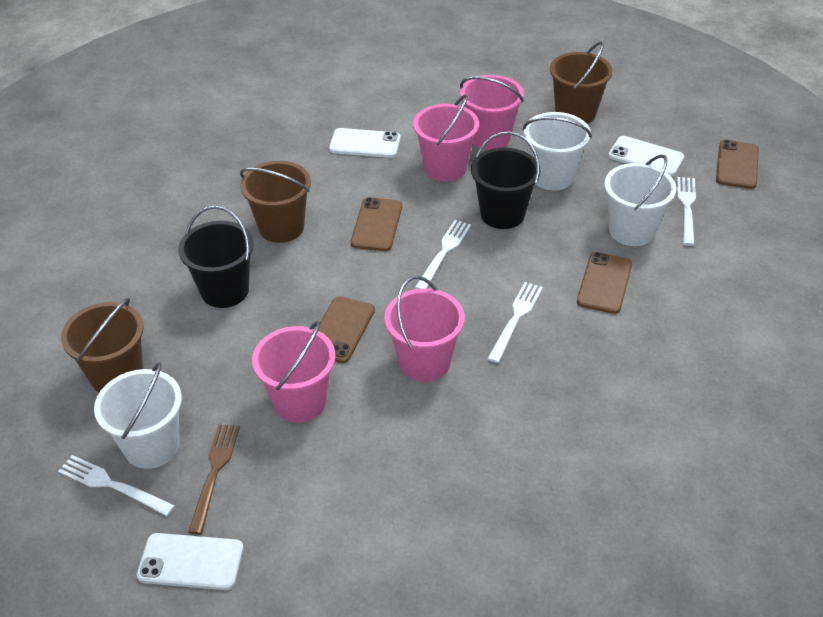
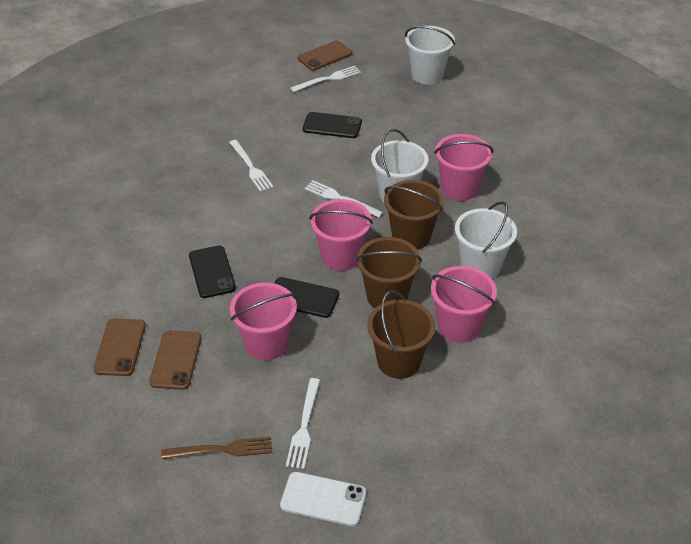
black bucket: 2 -> 0
black phone: 0 -> 3
brown phone: 4 -> 3
white phone: 3 -> 1

